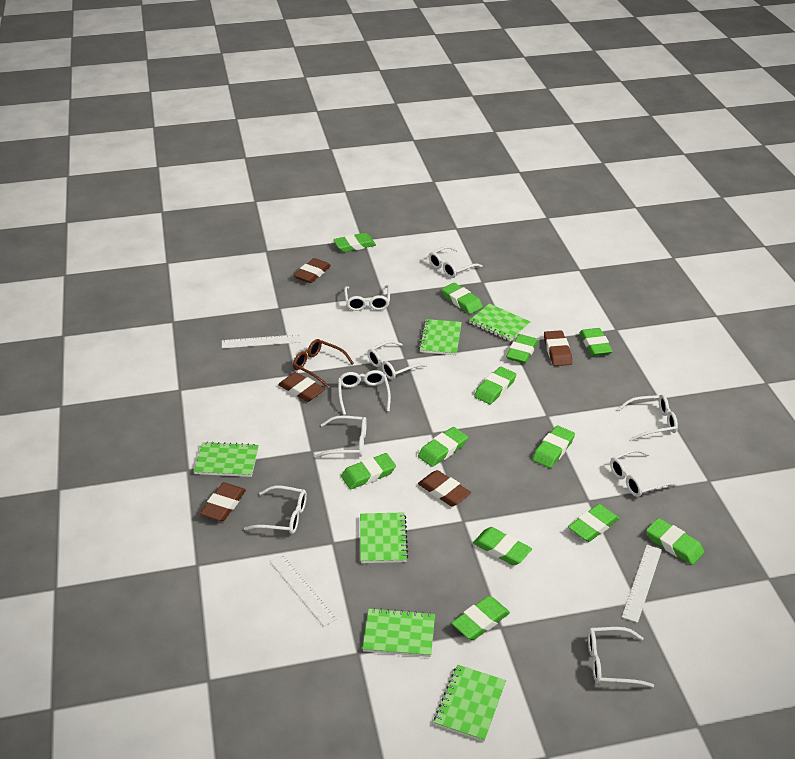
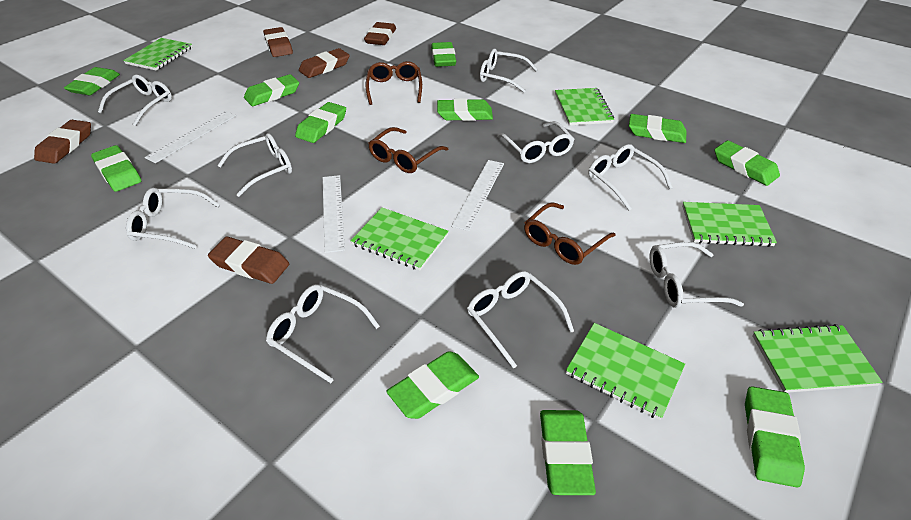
brown glasses: 1 -> 3
green eraser: 12 -> 11

